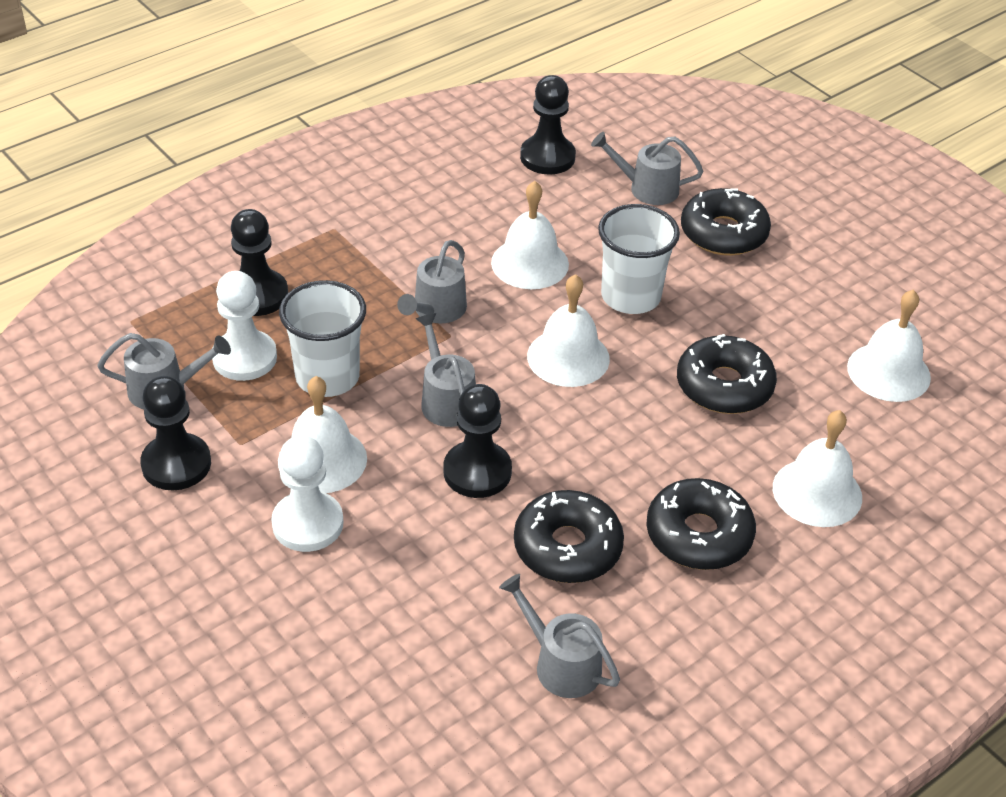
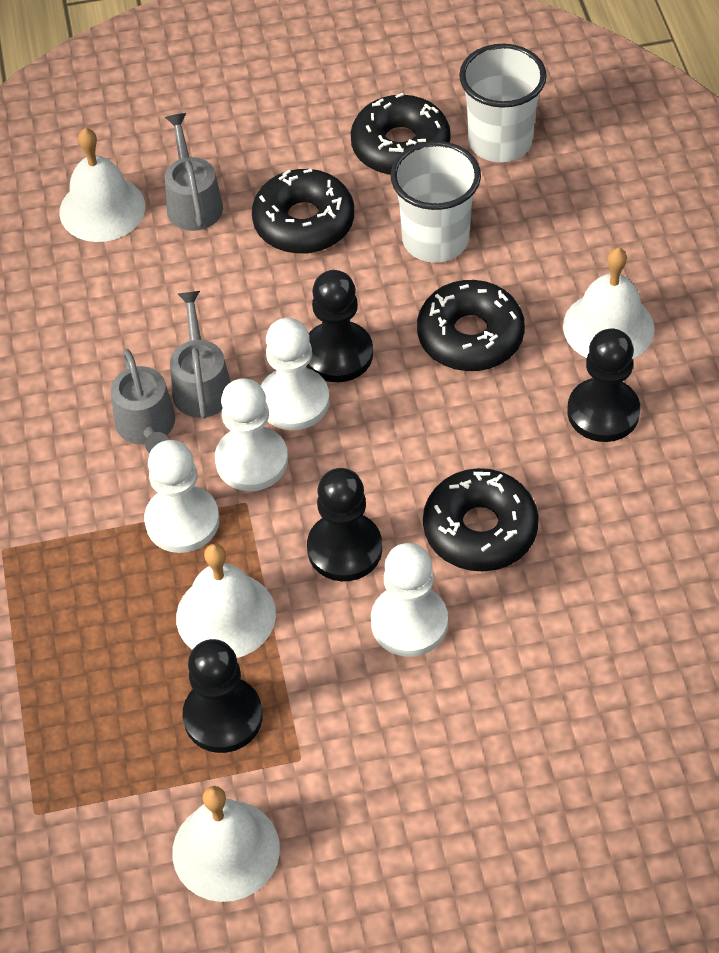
grey watering can: 5 -> 3
white bell: 5 -> 4
white pawn: 2 -> 4

